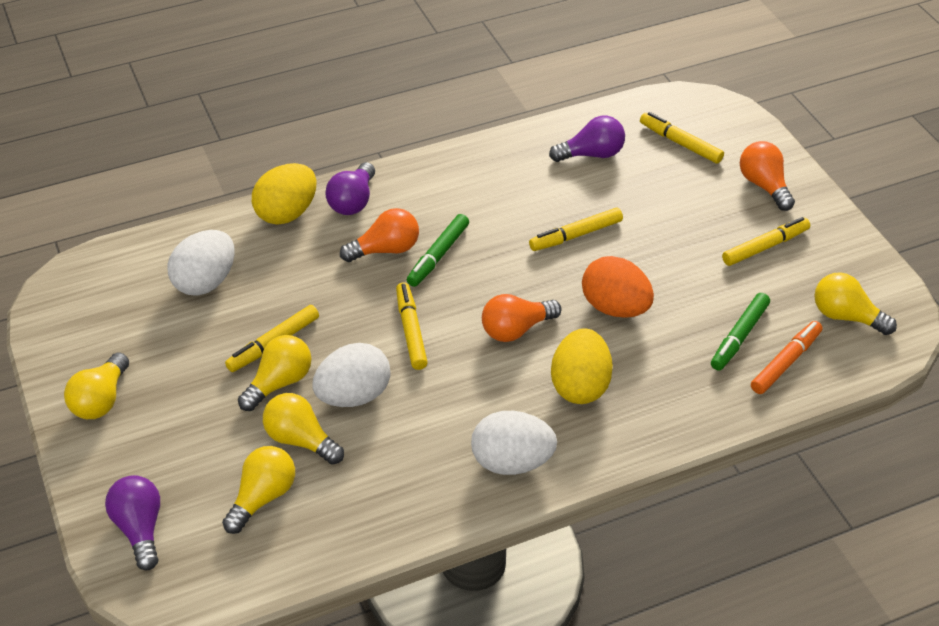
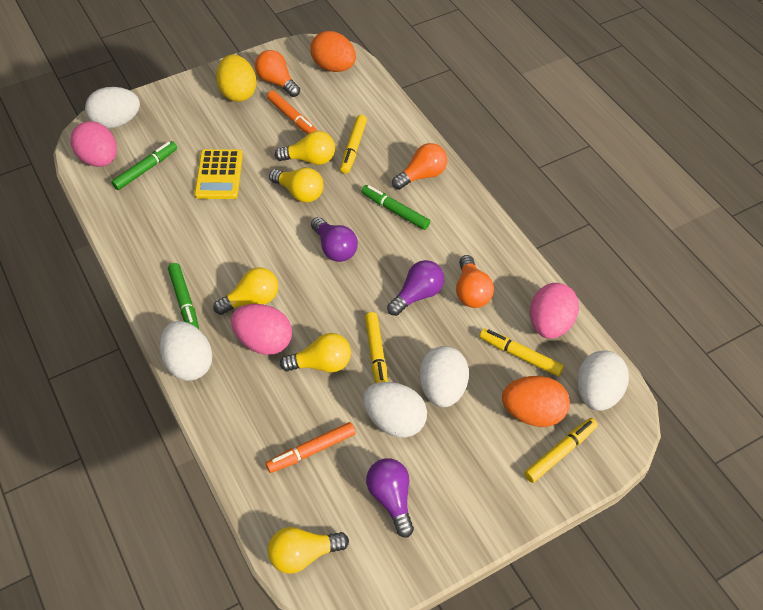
green marker: 2 -> 3
orange egg: 1 -> 2
orange marker: 1 -> 2
pink egg: 0 -> 3
white egg: 3 -> 5
yellow calculator: 0 -> 1
yellow egg: 2 -> 1
yellow marker: 5 -> 4

